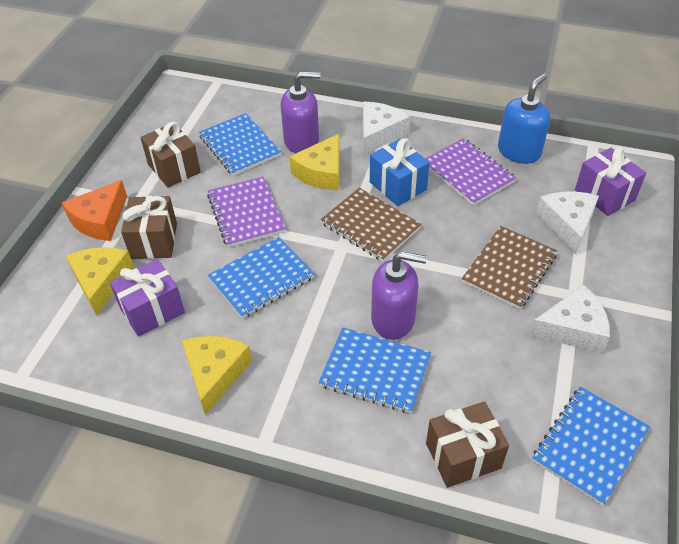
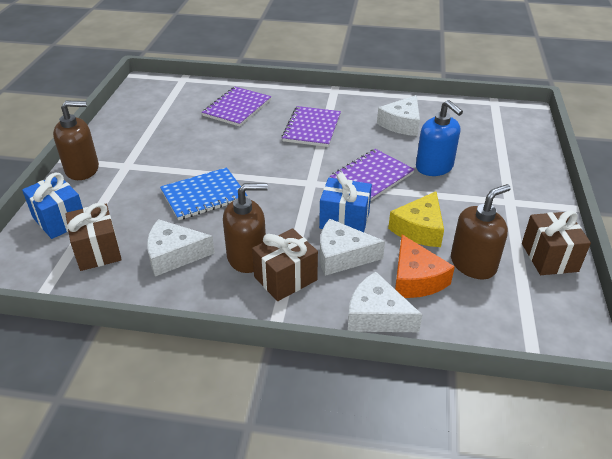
blue gift: 1 -> 2
blue notebook: 4 -> 1
brown notebook: 2 -> 0
brown soap dispenser: 0 -> 3
purple gift: 2 -> 0
purple notebook: 2 -> 3
purple soap dispenser: 2 -> 0
white cheese: 3 -> 4
yellow cheese: 3 -> 1

